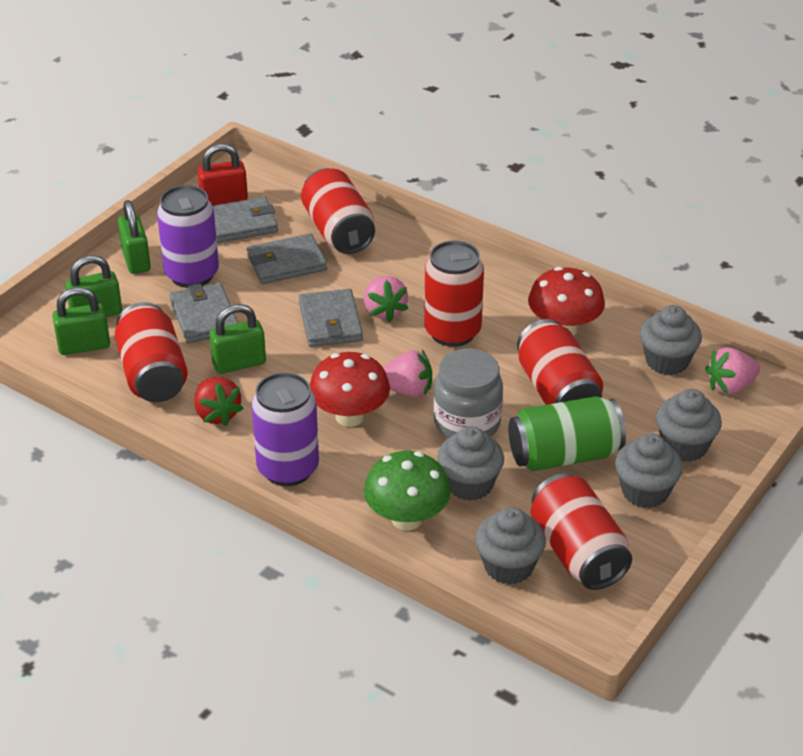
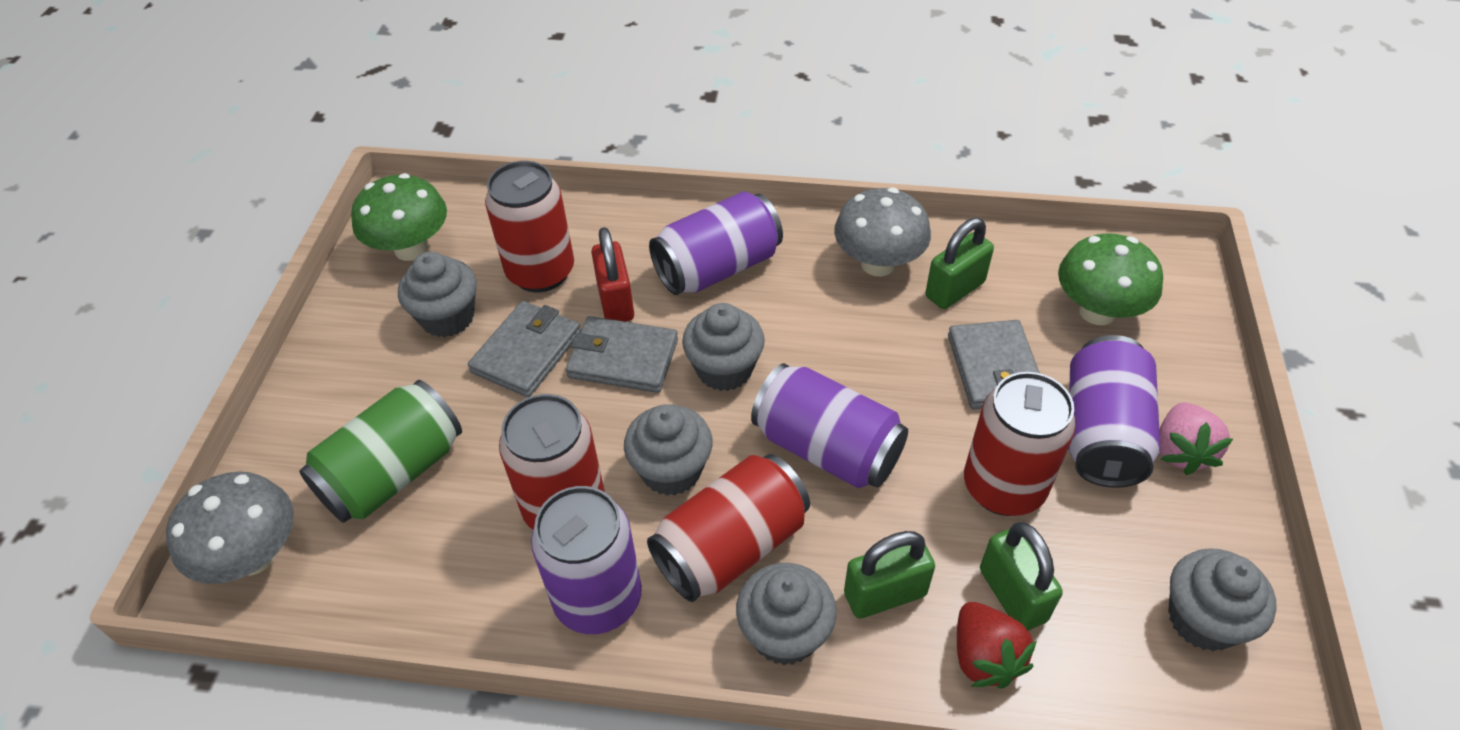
green mushroom: 1 -> 2
green padlock: 4 -> 3
grey jar: 1 -> 0
grey mushroom: 0 -> 2
grey wallet: 4 -> 3
pink strawberry: 3 -> 1
purple can: 2 -> 4
red can: 5 -> 4
red mushroom: 2 -> 0

